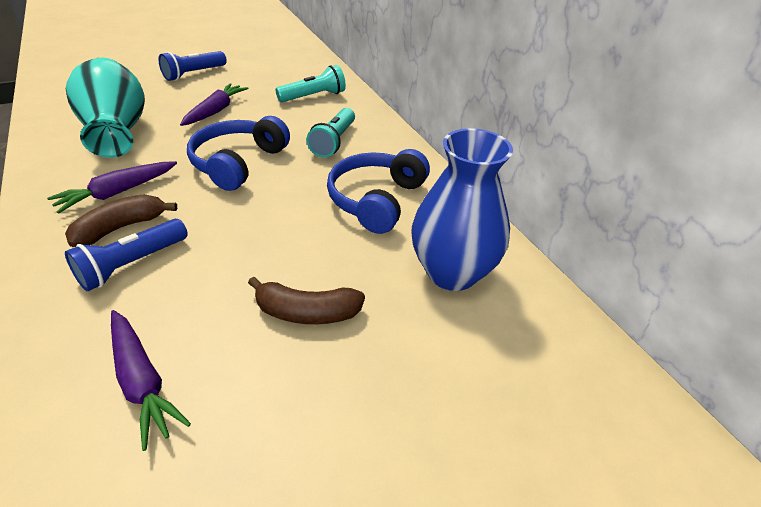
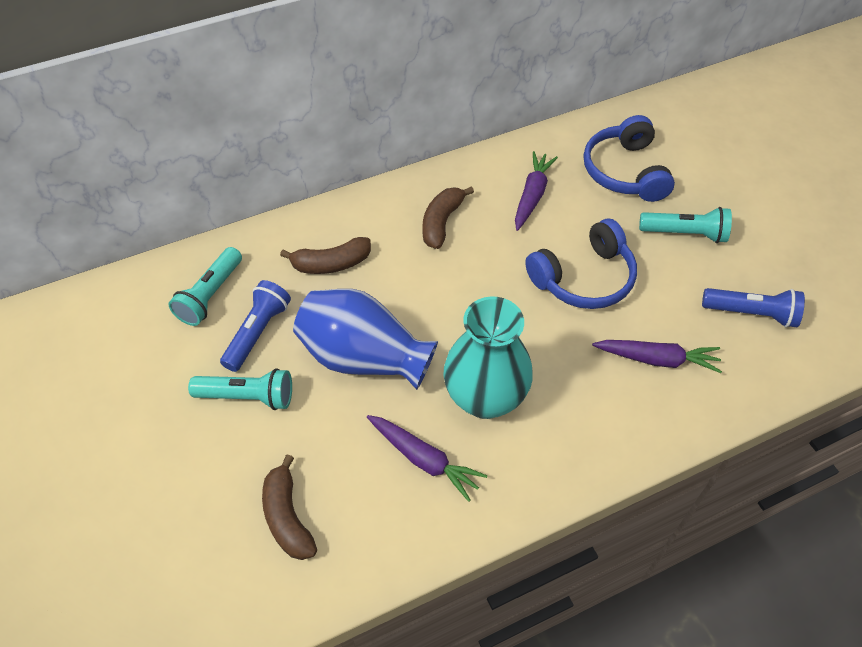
brown banana: 2 -> 3
turquoise flashlight: 2 -> 3

